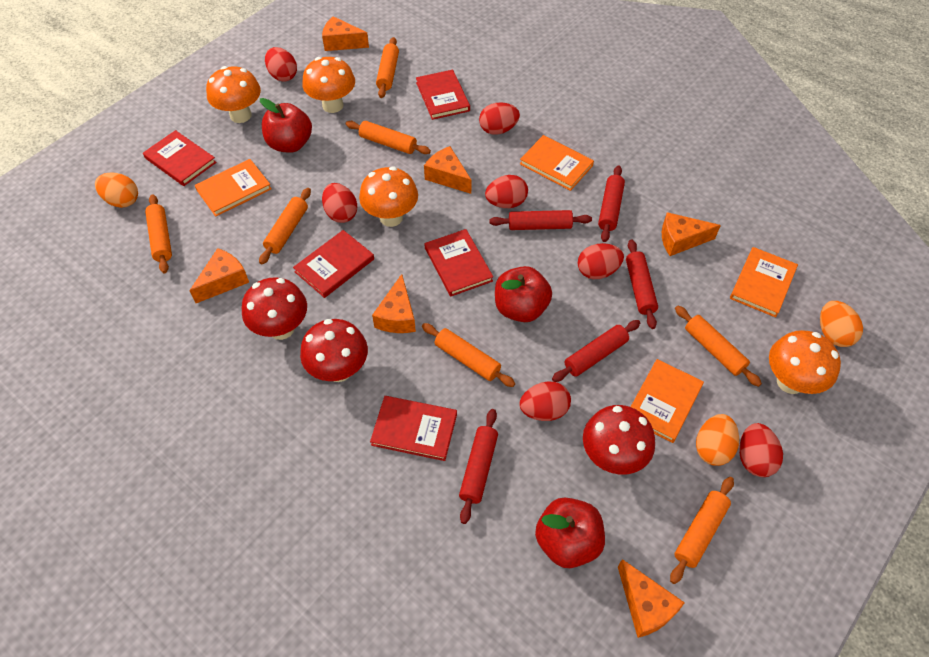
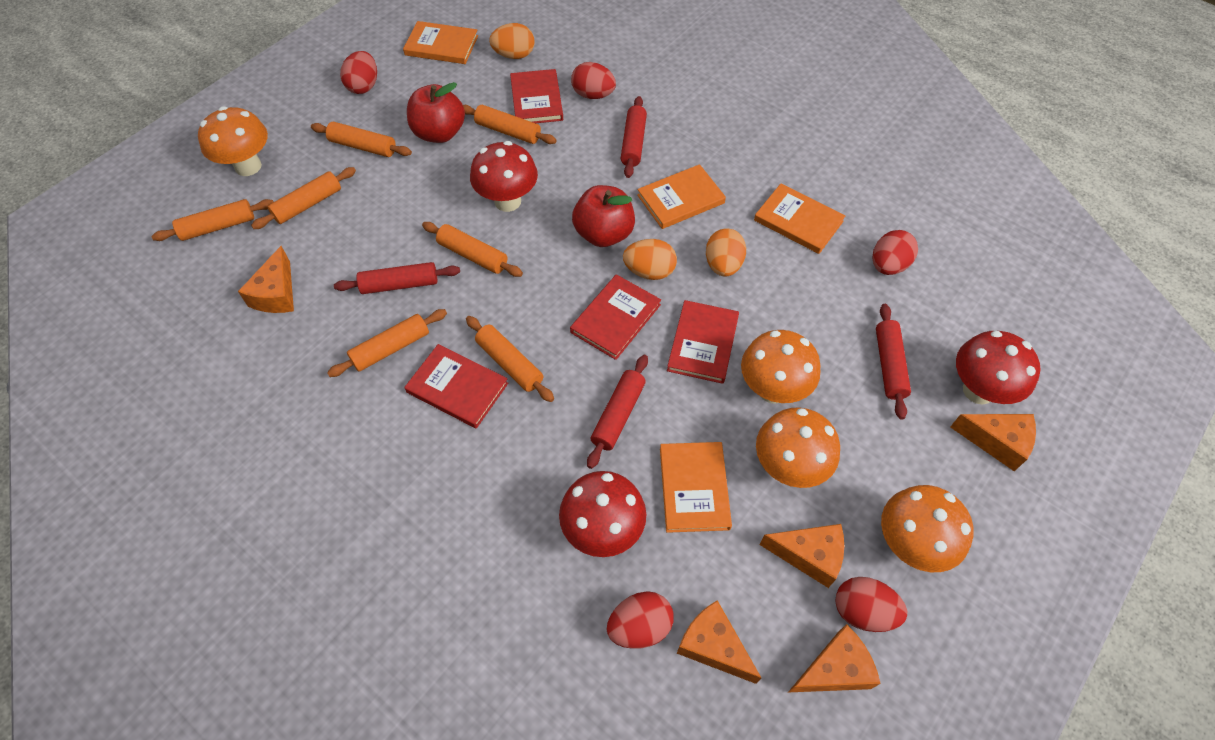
orange cheese: 6 -> 5
red apple: 3 -> 2
red book: 5 -> 4
red egg: 7 -> 5
red rolling pin: 5 -> 4

